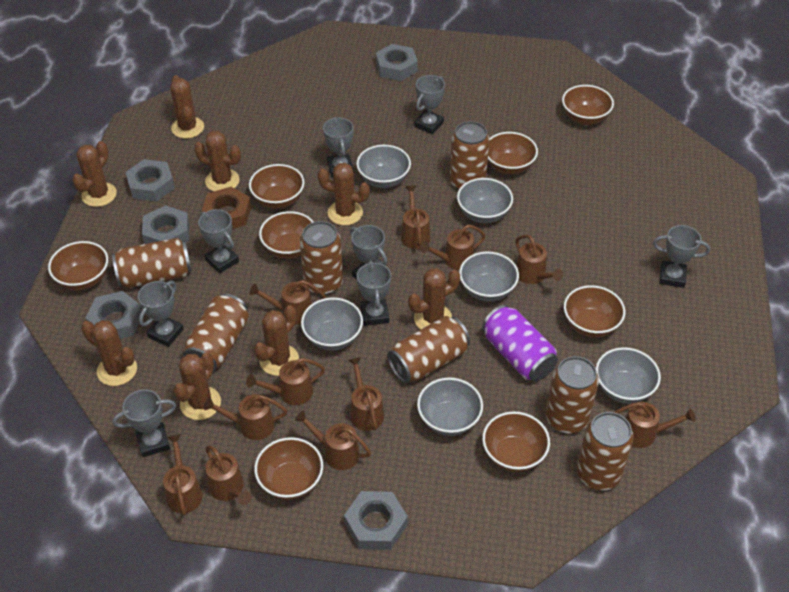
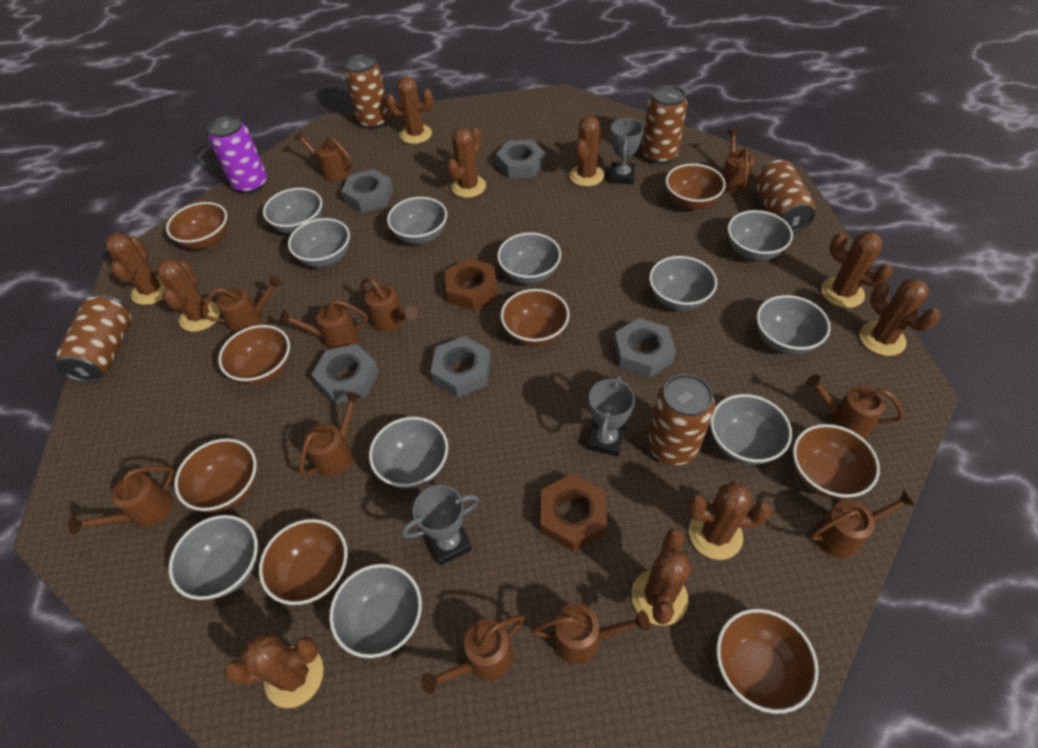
brown cactus: 8 -> 10
brown can: 7 -> 5
brown nut: 1 -> 2
grey bowl: 6 -> 11
grey trophy: 8 -> 3

